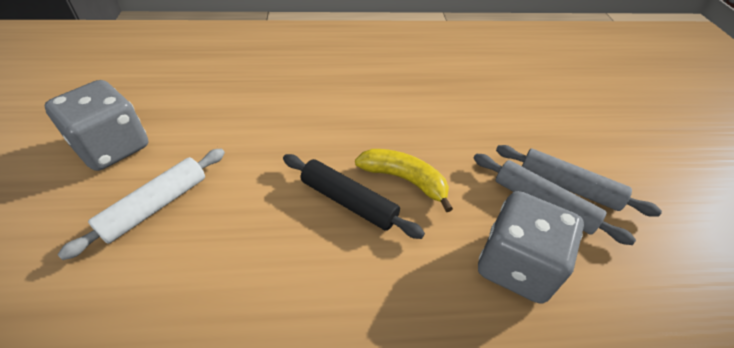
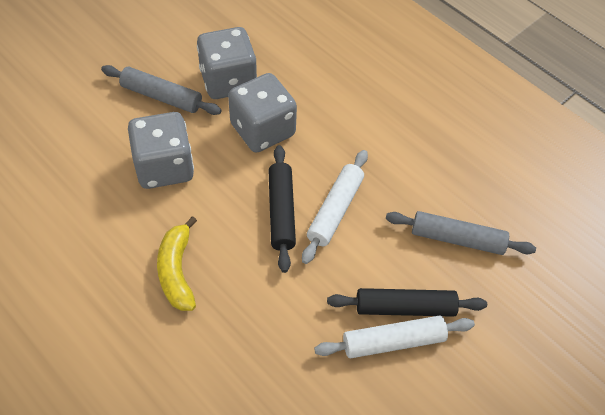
black rolling pin: 1 -> 2
grey dice: 2 -> 3
white rolling pin: 1 -> 2

